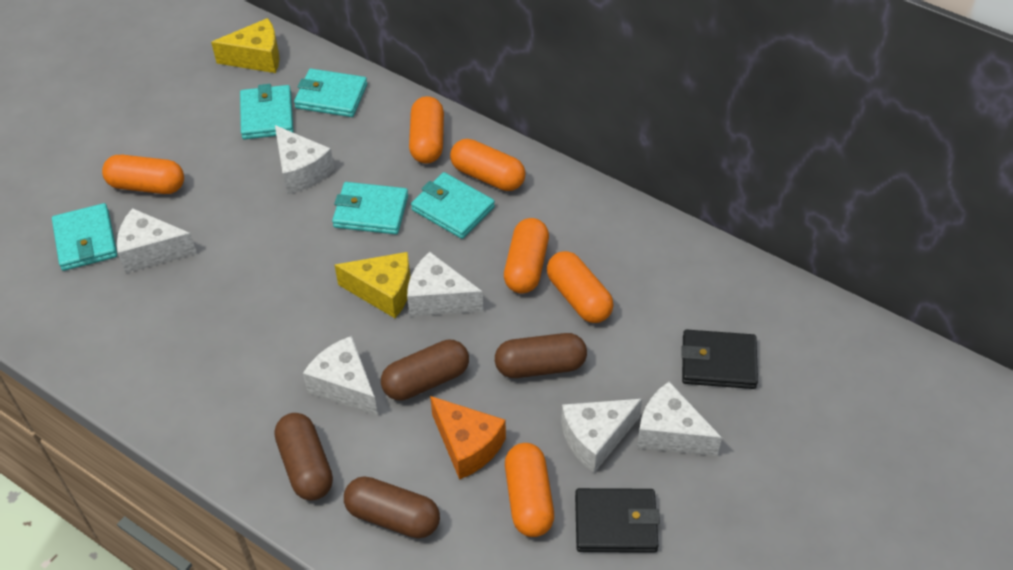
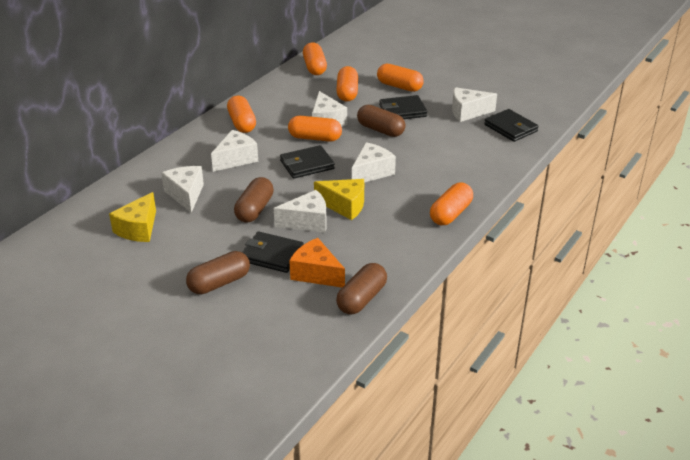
black wallet: 2 -> 4
turquoise wallet: 5 -> 0

